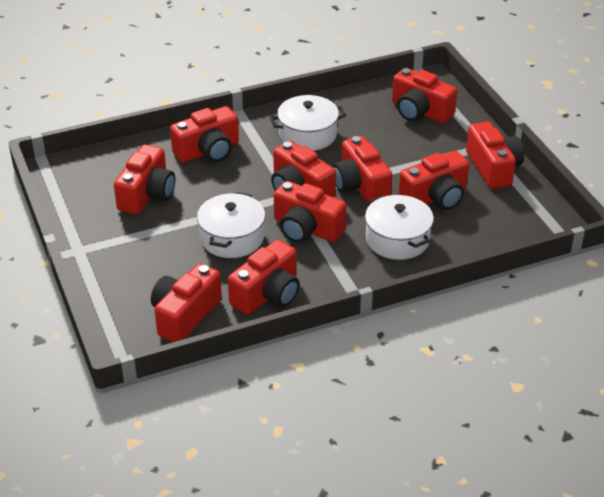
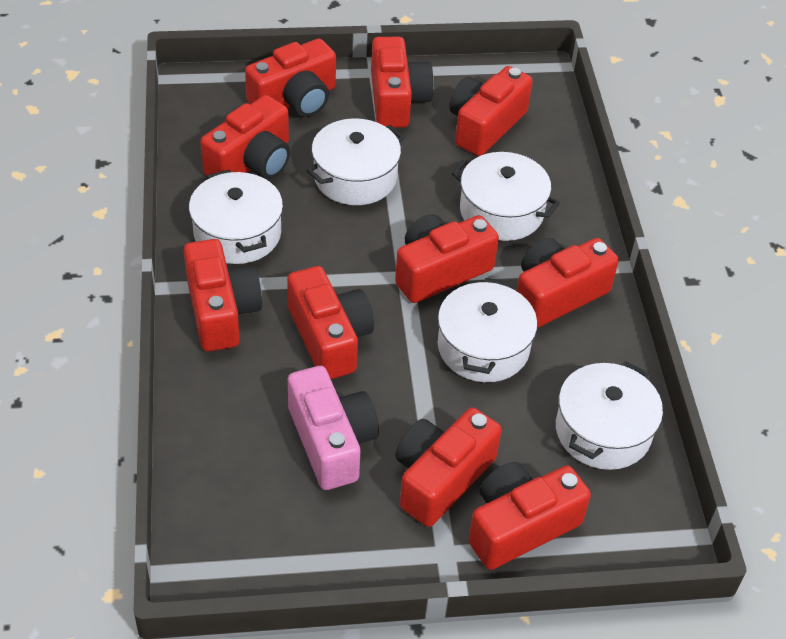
pink camera: 0 -> 1
white pot: 3 -> 5

